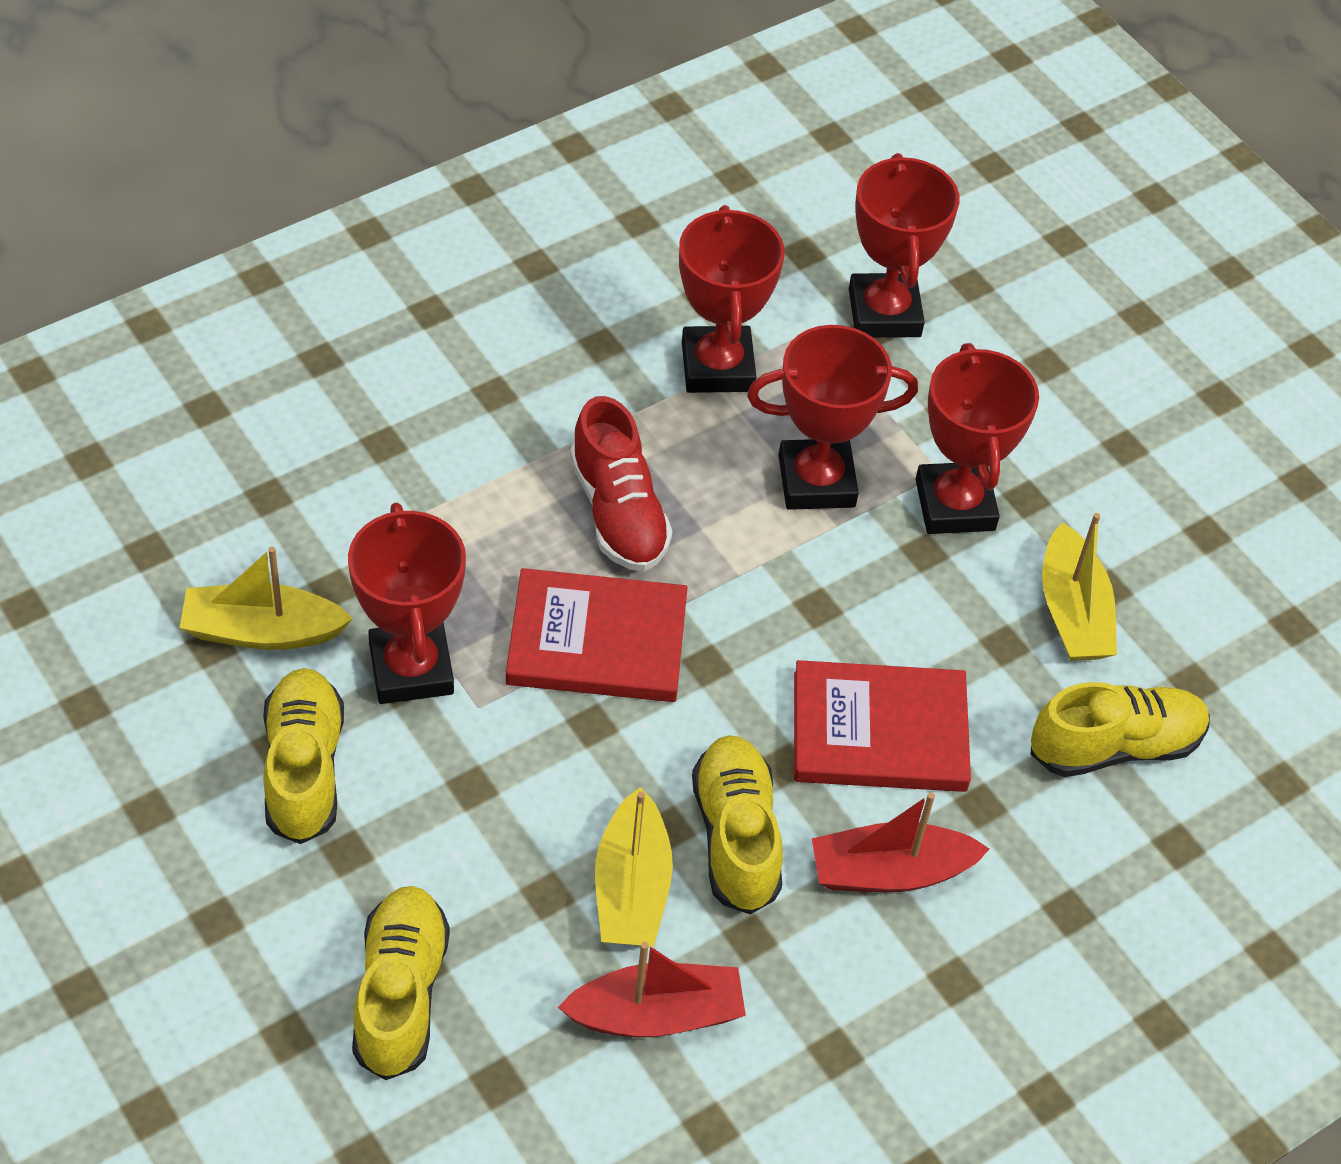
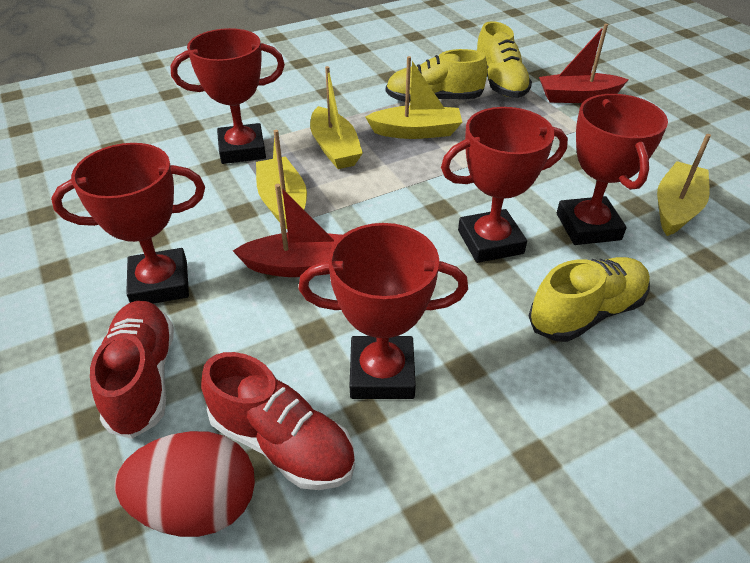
red book: 2 -> 0
red egg: 0 -> 1
red shoe: 1 -> 2
yellow boat: 3 -> 4
yellow shoe: 4 -> 3

